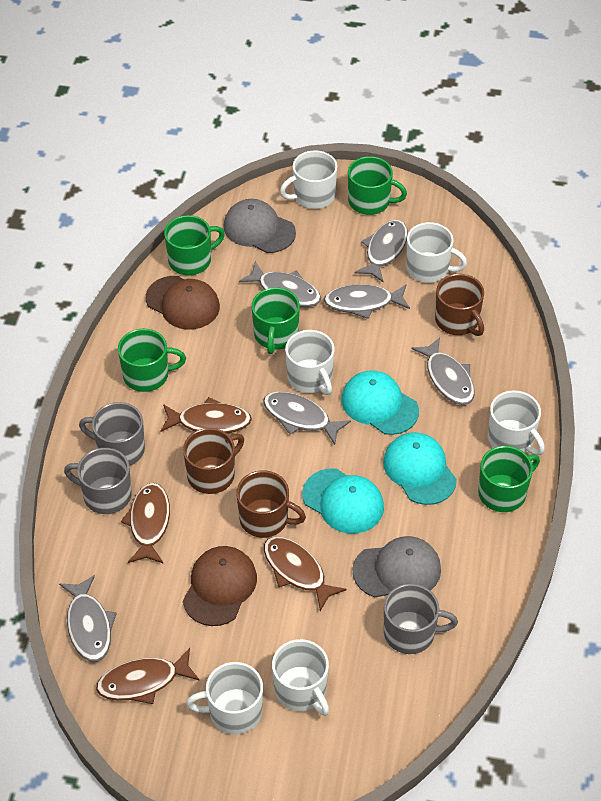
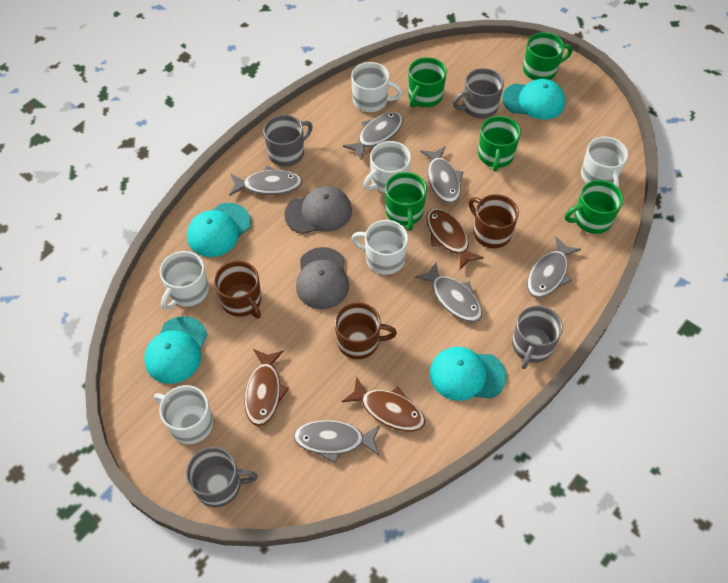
brown cap: 2 -> 0
brown fish: 4 -> 3
grey mug: 3 -> 4
turquoise cap: 3 -> 4

